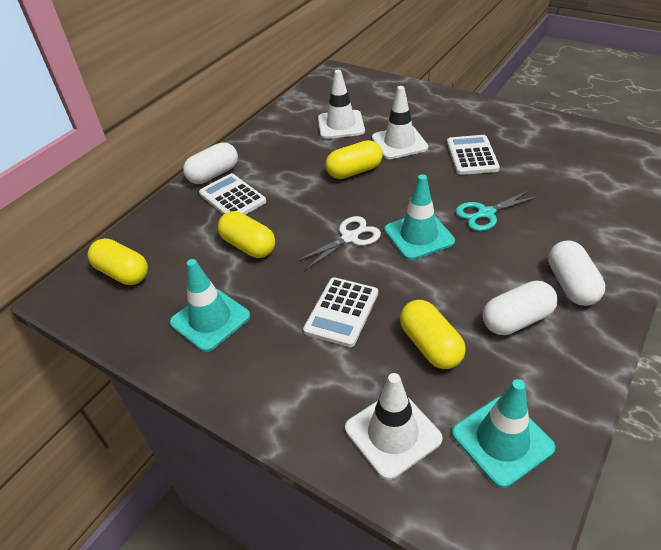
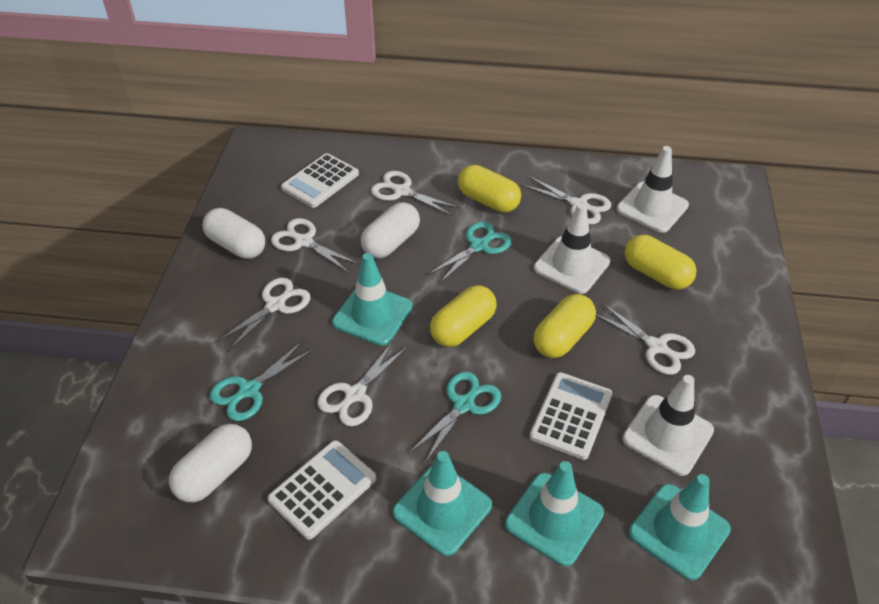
turquoise scissors: 1 -> 3
turquoise traffic cone: 3 -> 4
white scissors: 1 -> 6

